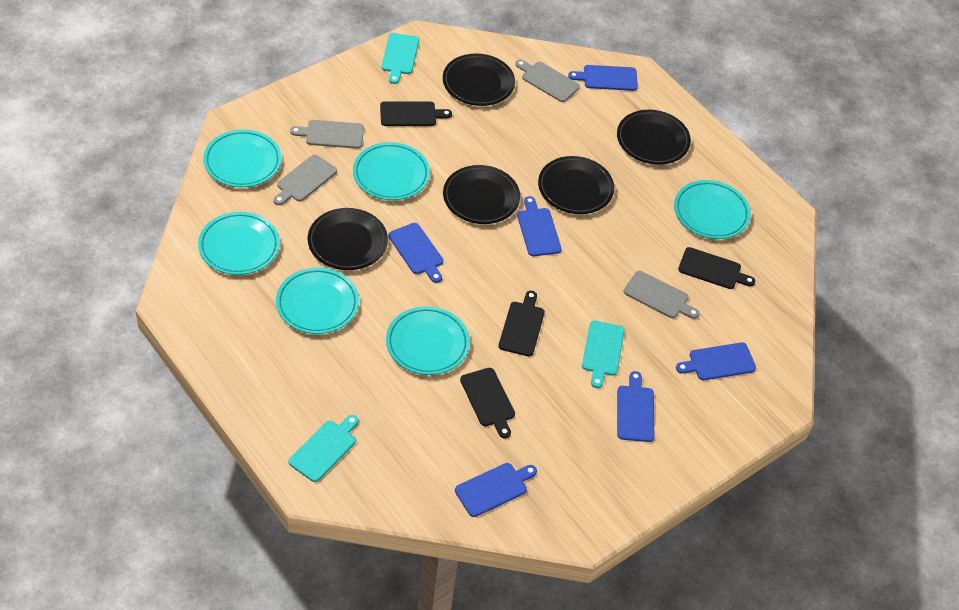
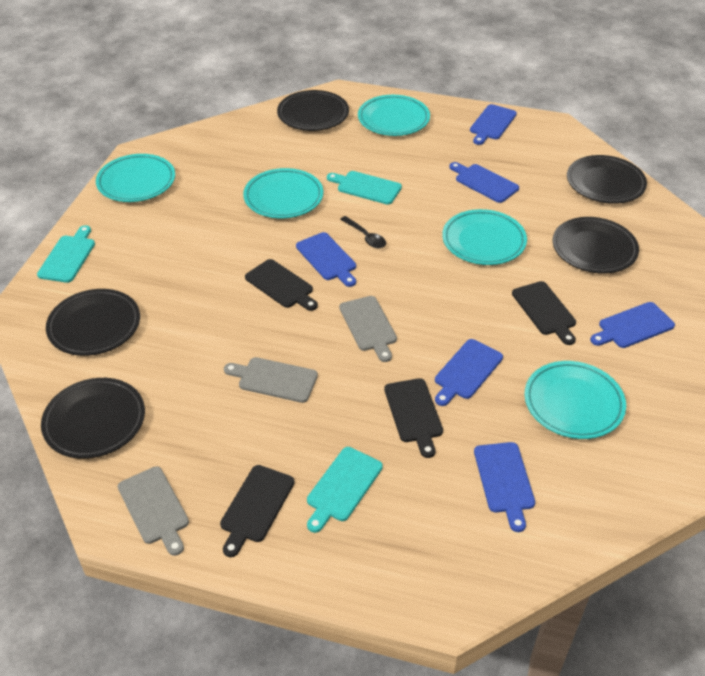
black spoon: 0 -> 1
grey cutting board: 4 -> 3
turquoise plate: 6 -> 5

